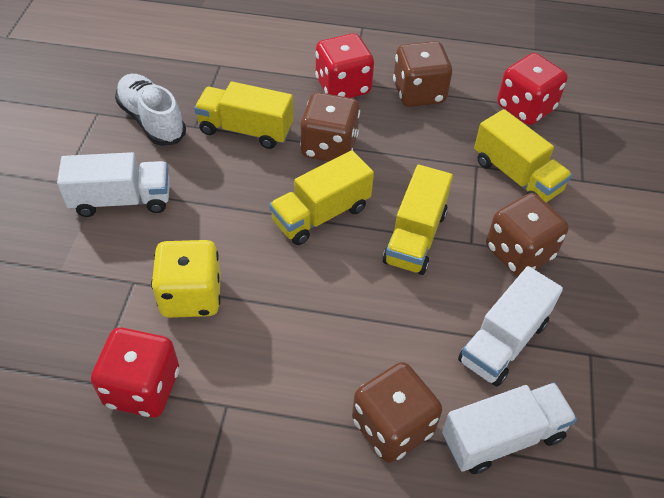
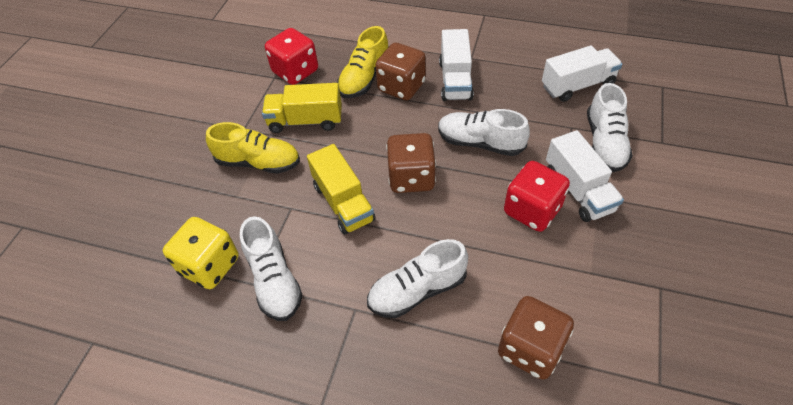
brown dice: 4 -> 3
red dice: 3 -> 2
white shoe: 1 -> 4
yellow shoe: 0 -> 2
yellow truck: 4 -> 2

